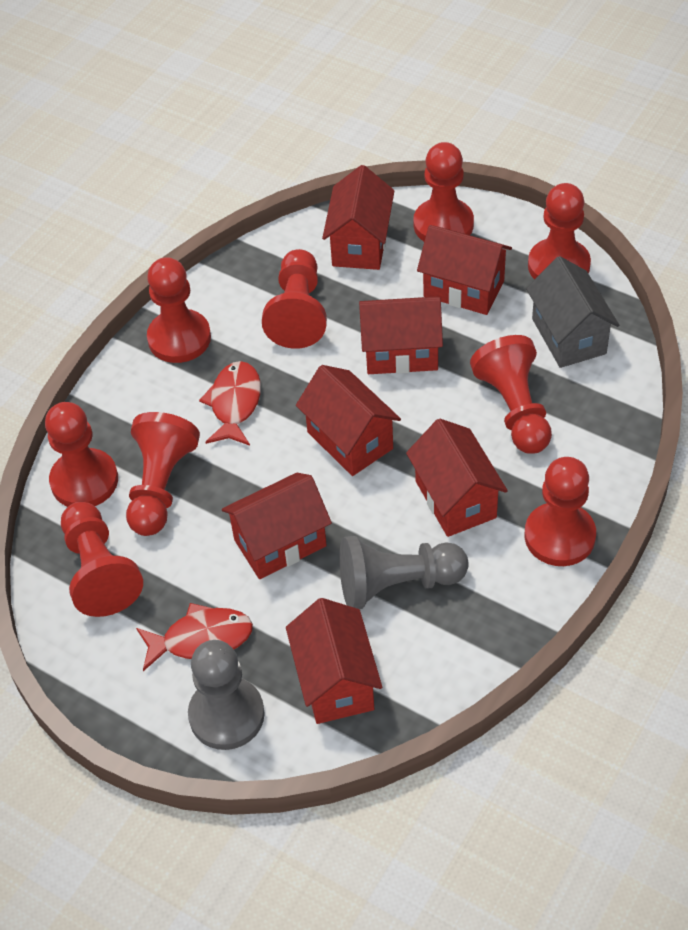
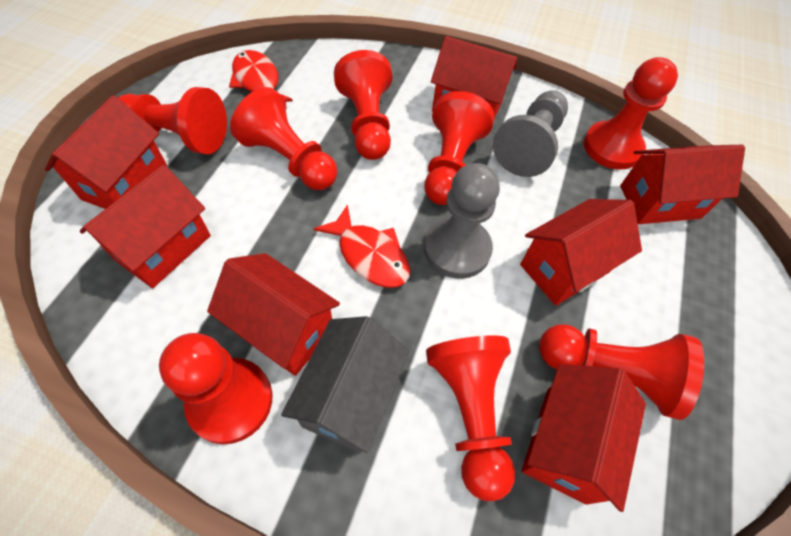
red pawn: 9 -> 8

